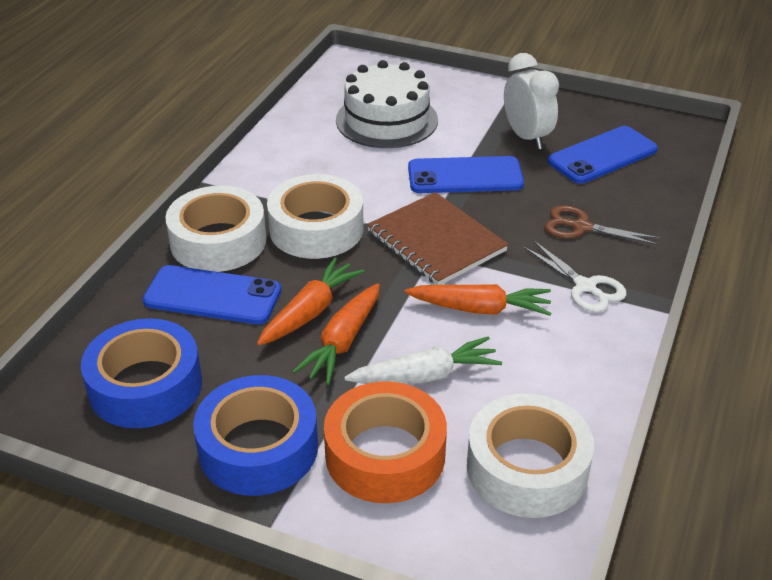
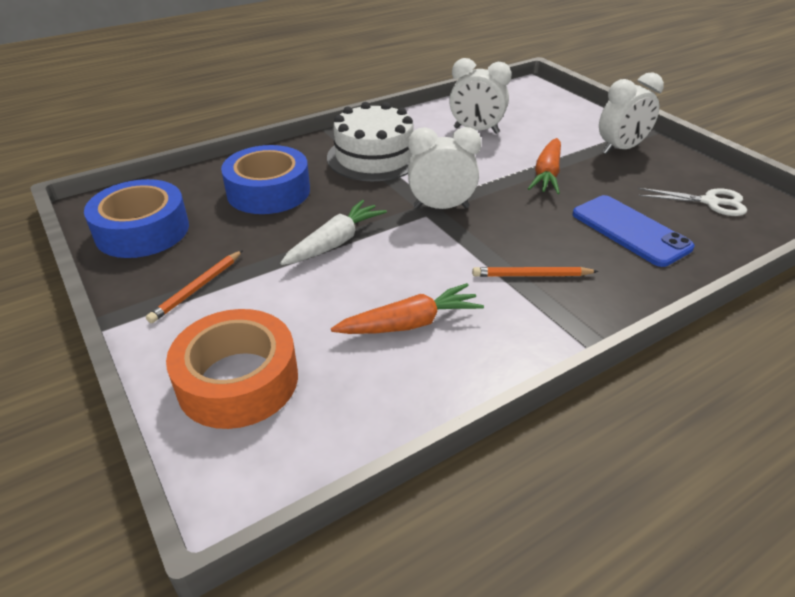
blue phone: 3 -> 1
brown notebook: 1 -> 0
brown scissors: 1 -> 0
orange carrot: 3 -> 2
orange pencil: 0 -> 2
white clock: 1 -> 3
white tape: 3 -> 0

